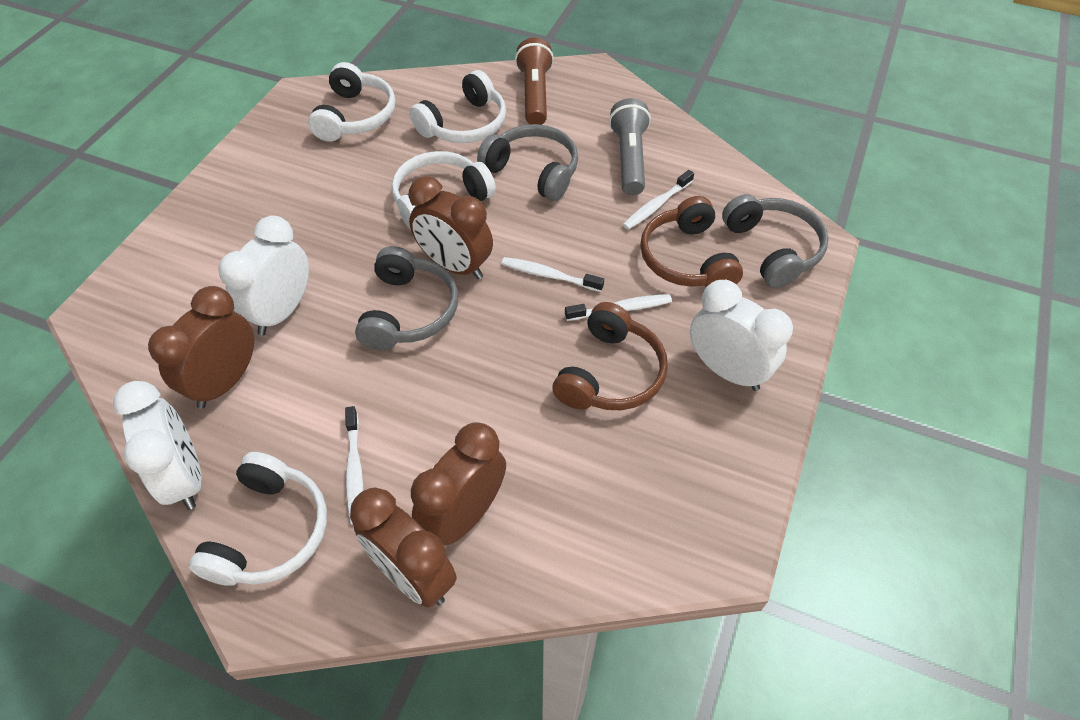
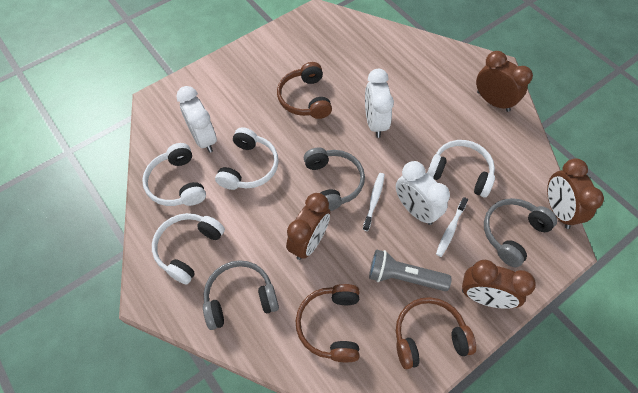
brown flashlight: 1 -> 0
brown headphones: 2 -> 3
white toothbrush: 4 -> 2

